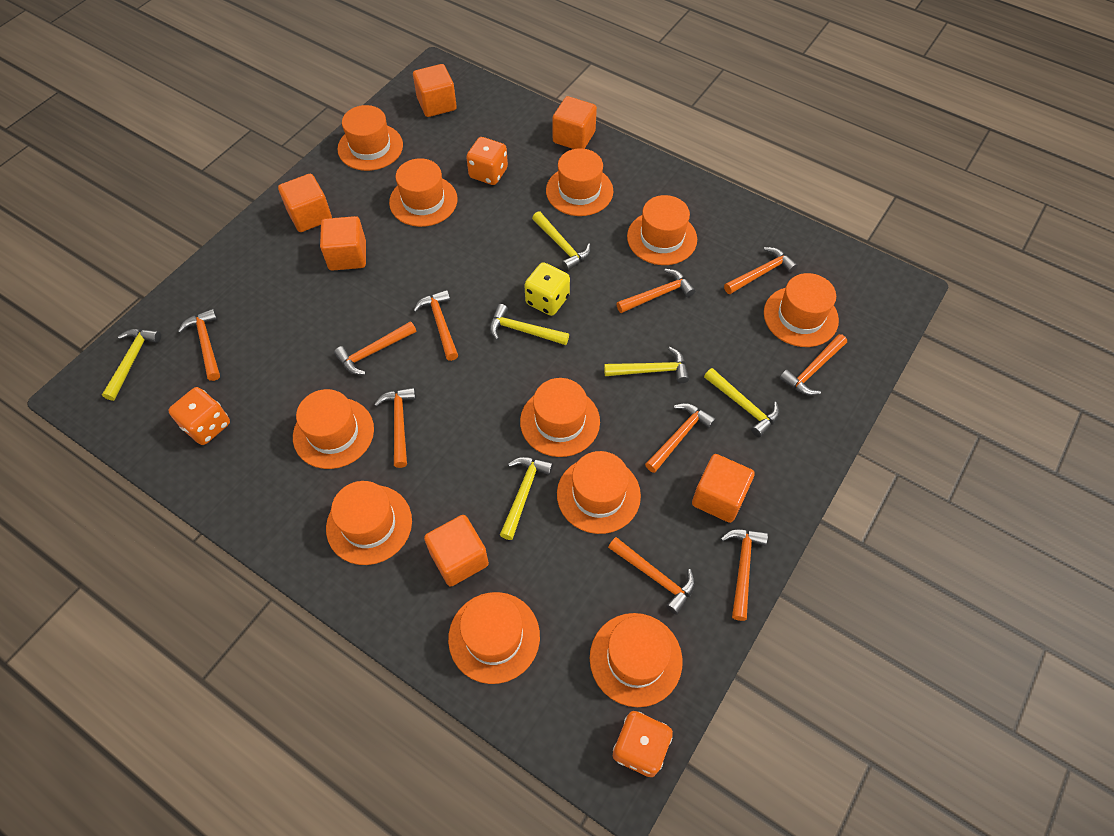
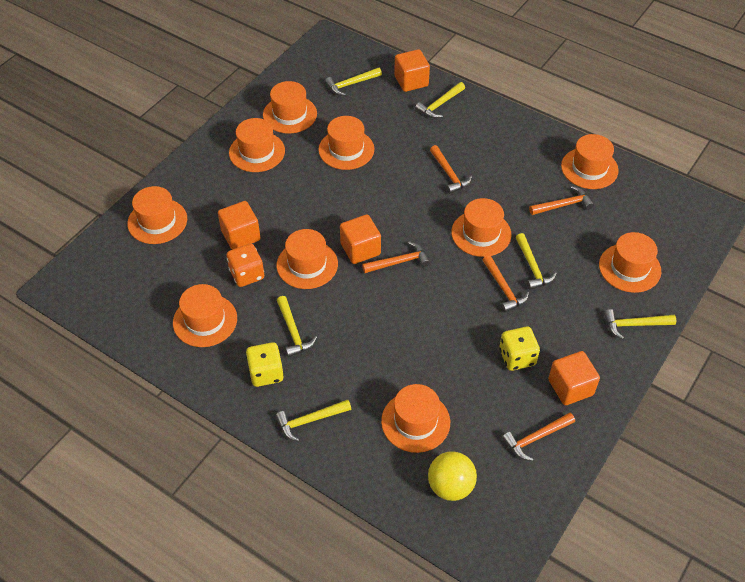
orange cube: 6 -> 4
orange dice: 3 -> 1
orange hammer: 10 -> 5
orange hat: 11 -> 10
yellow ball: 0 -> 1
yellow dice: 1 -> 2

